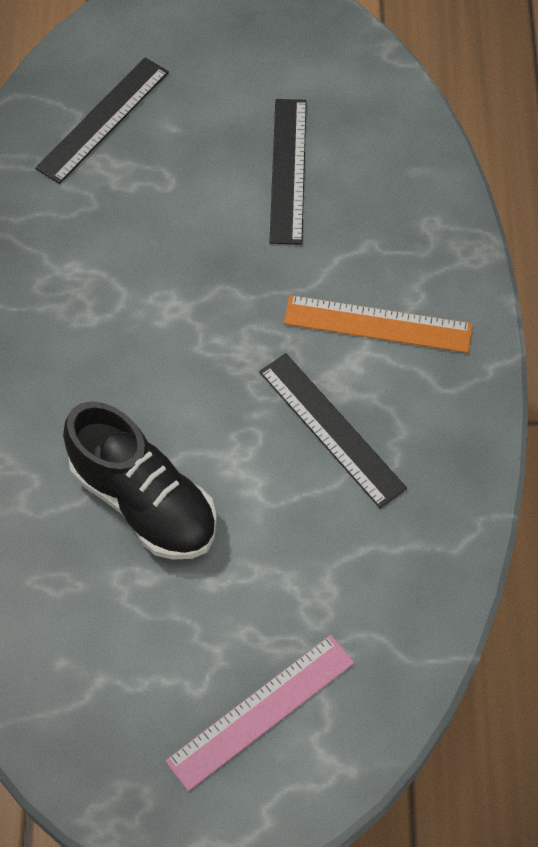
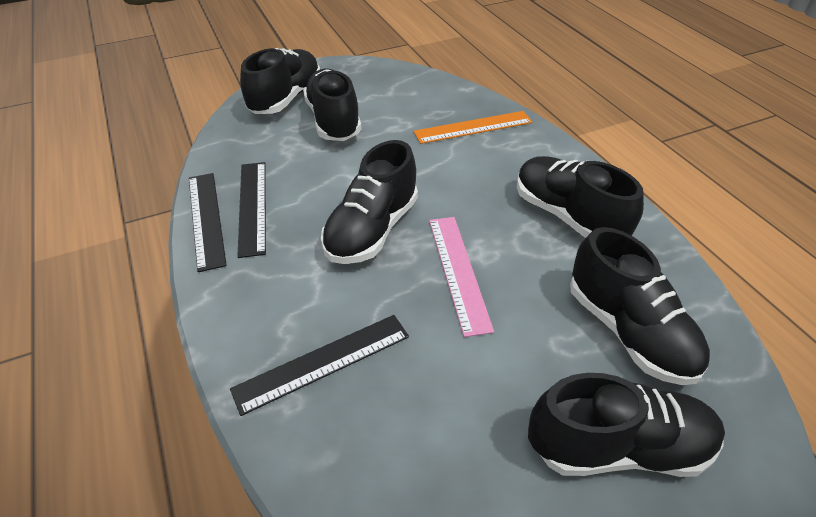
black shoe: 1 -> 6

